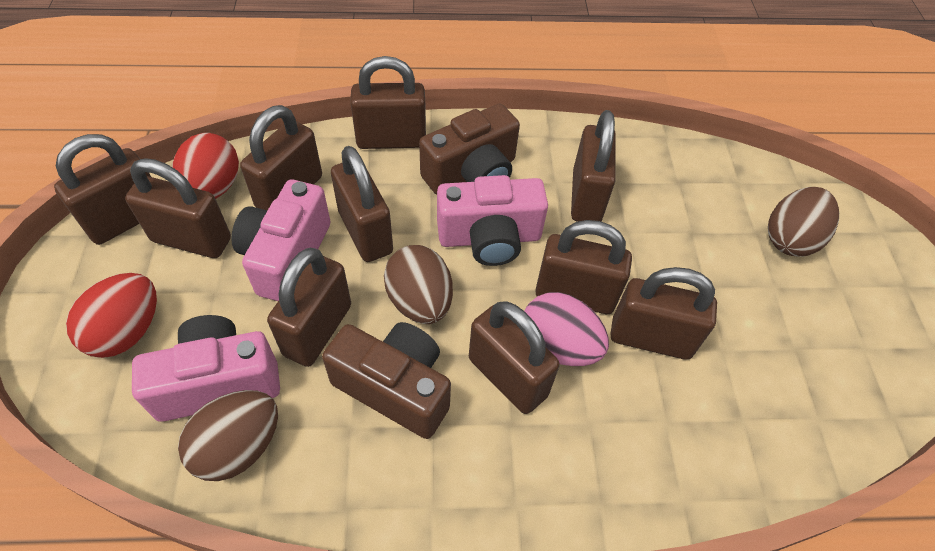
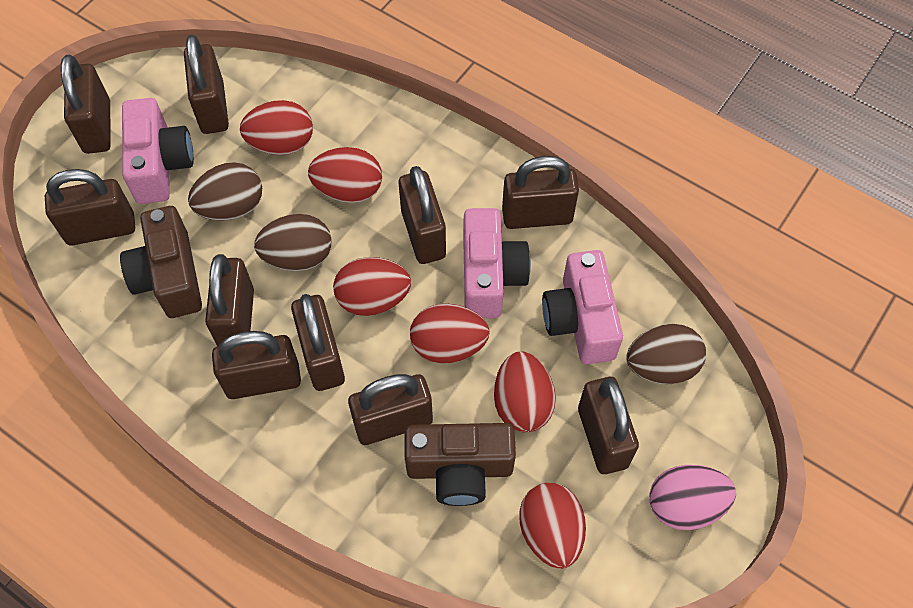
red egg: 2 -> 6

